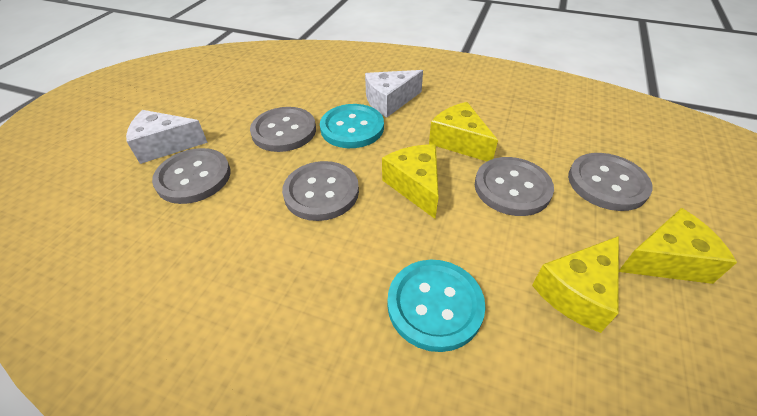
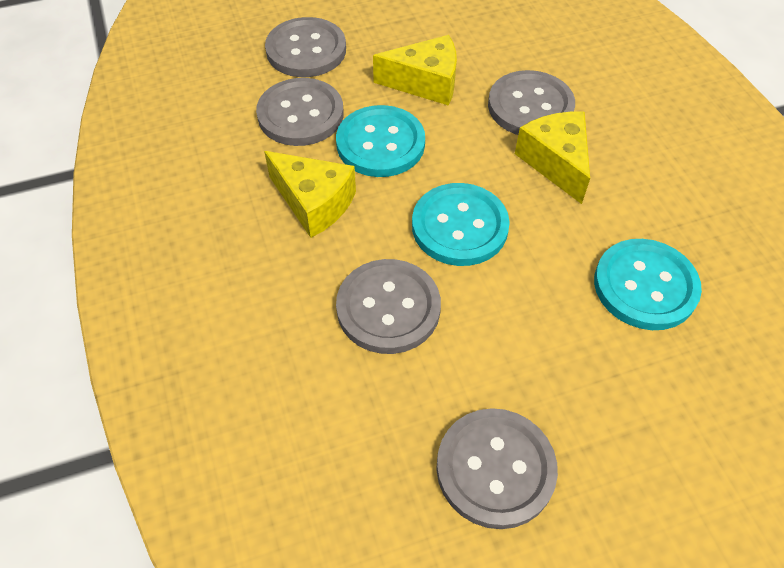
turquoise button: 2 -> 3
white cheese: 2 -> 0
yellow cheese: 4 -> 3

